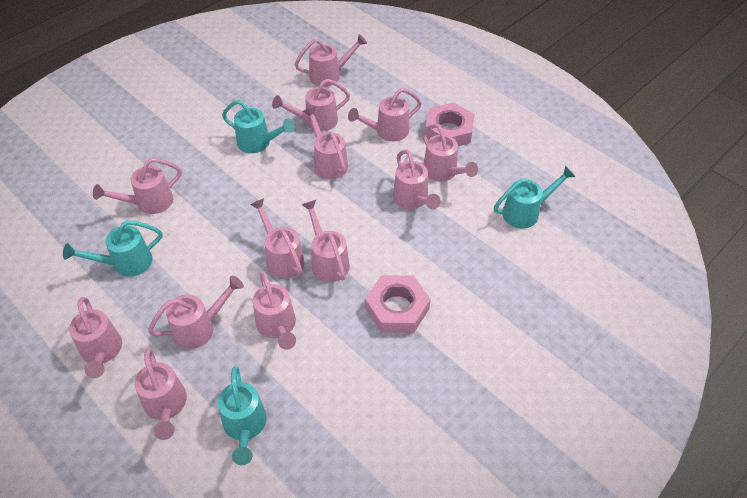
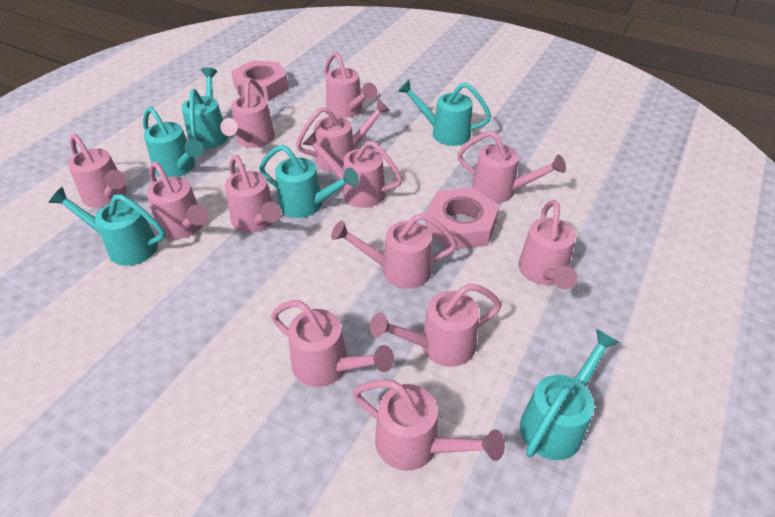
turquoise watering can: 4 -> 6

